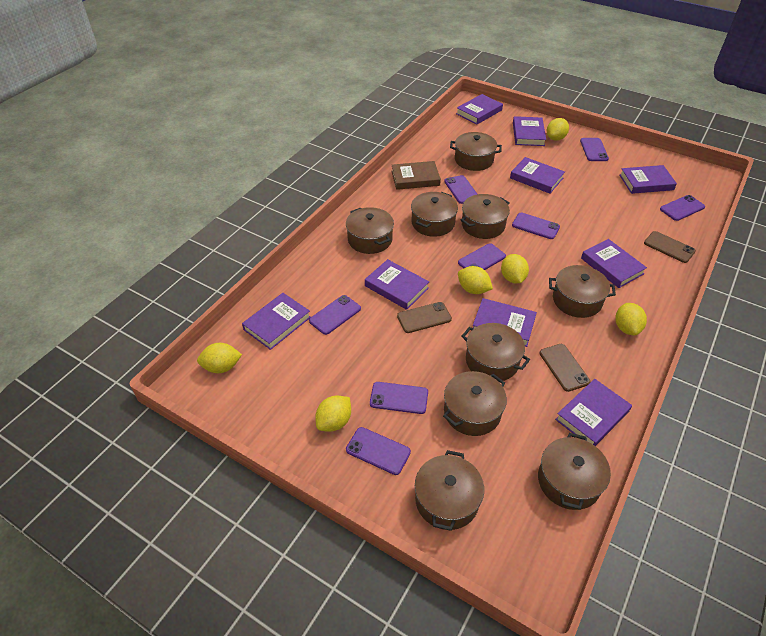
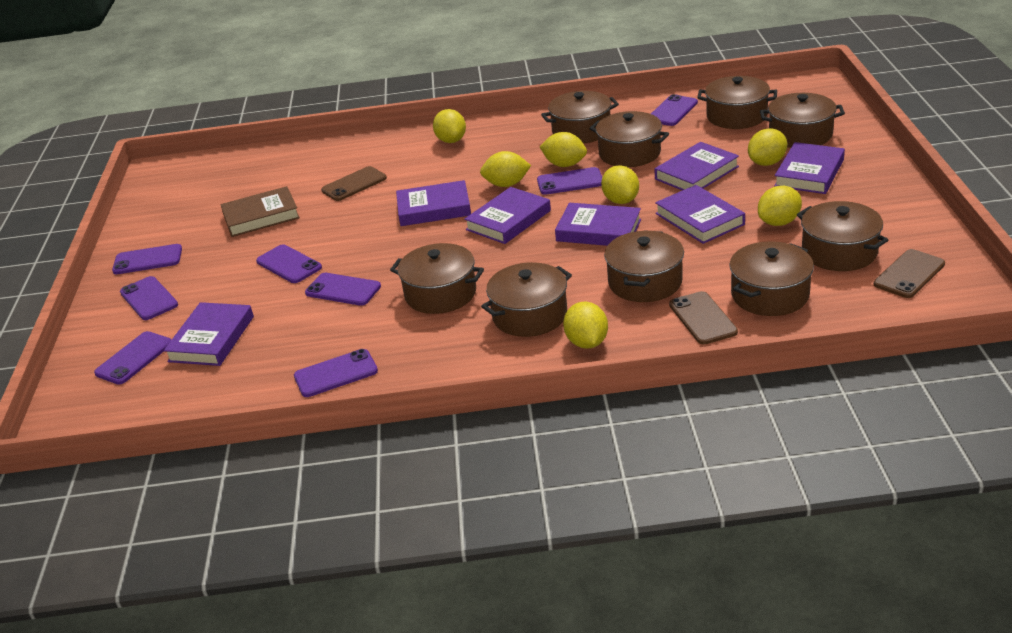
purple book: 9 -> 7
yellow lemon: 6 -> 7

